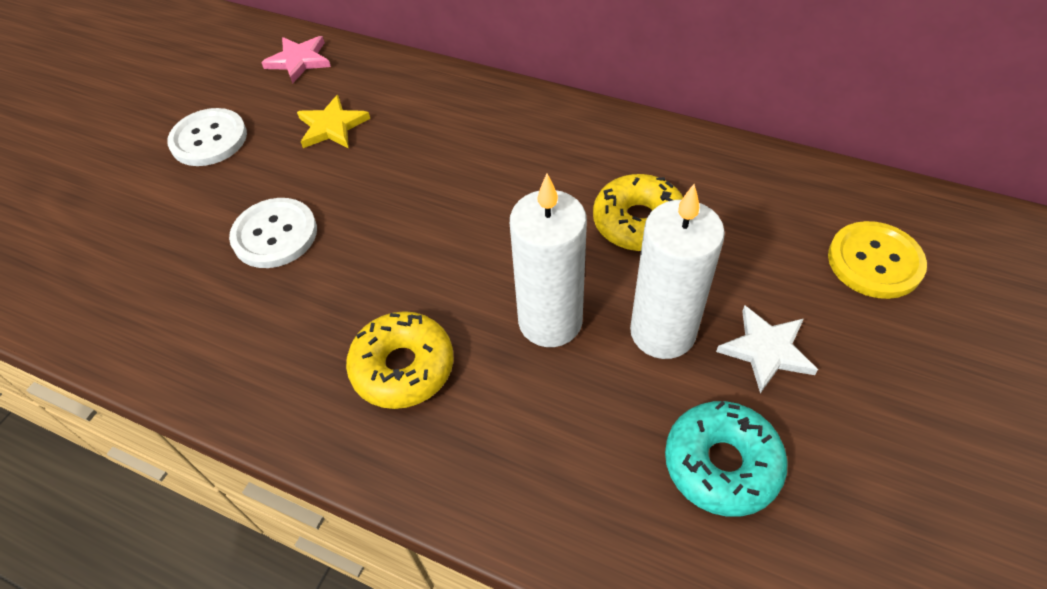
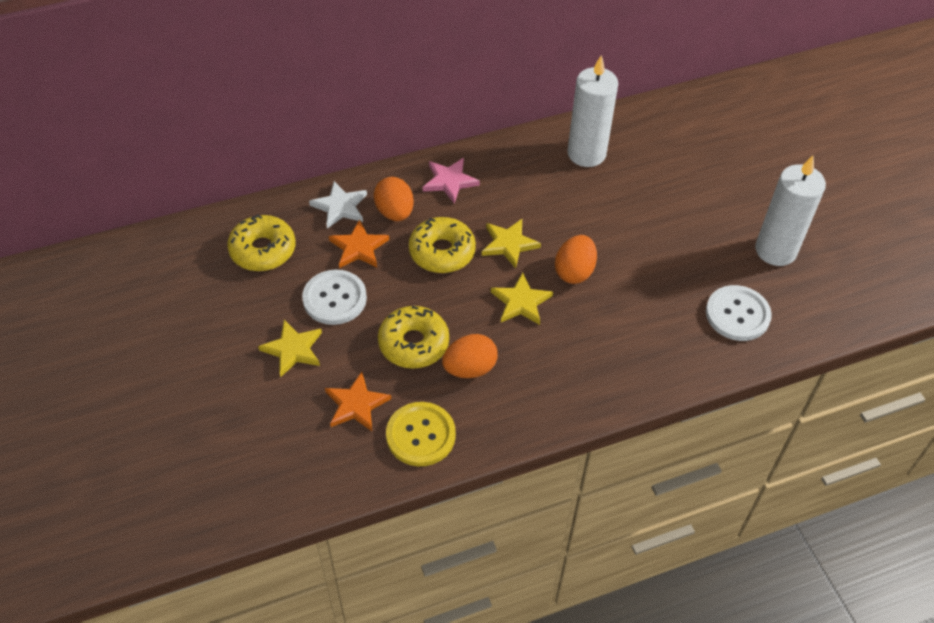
orange egg: 0 -> 3
orange star: 0 -> 2
turquoise donut: 1 -> 0
yellow donut: 2 -> 3
yellow star: 1 -> 3

